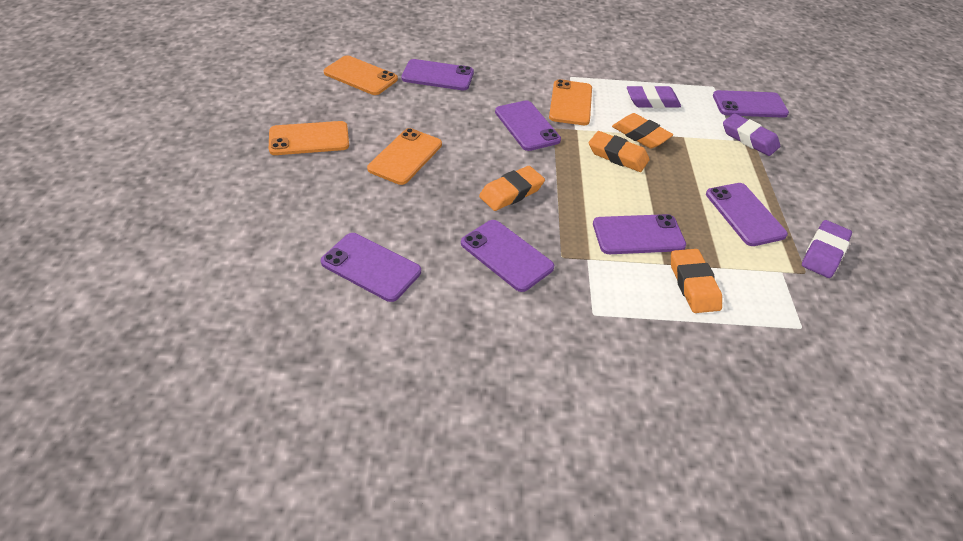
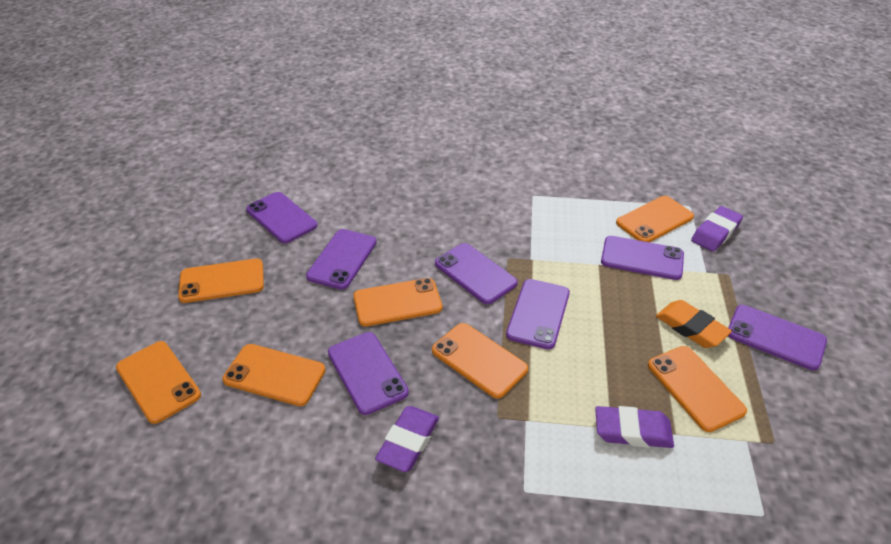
orange eraser: 4 -> 1
orange phone: 4 -> 7

